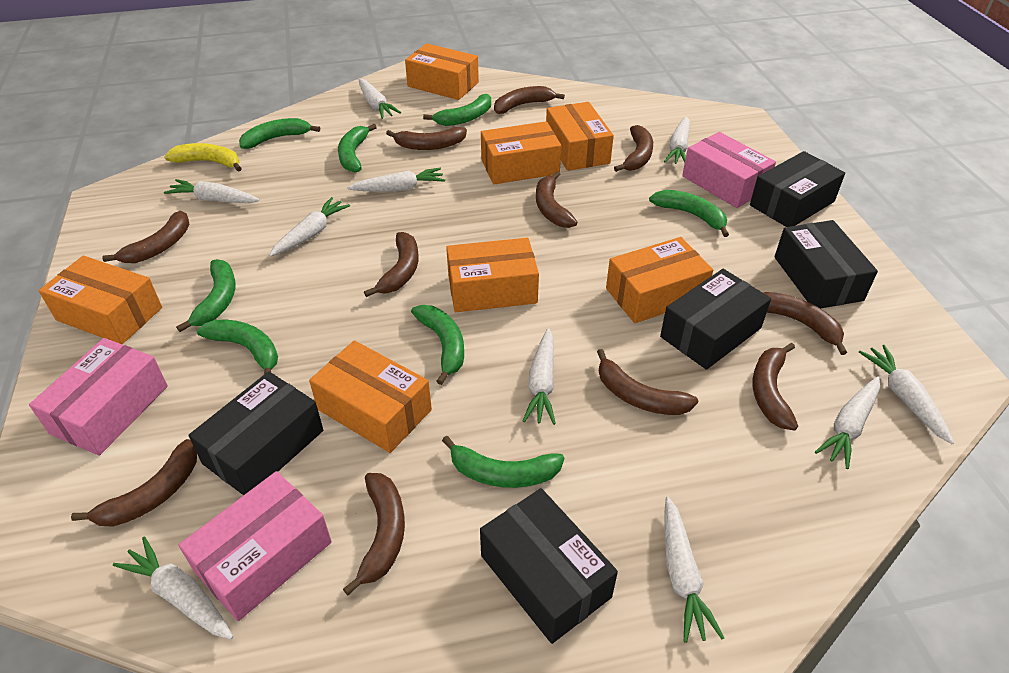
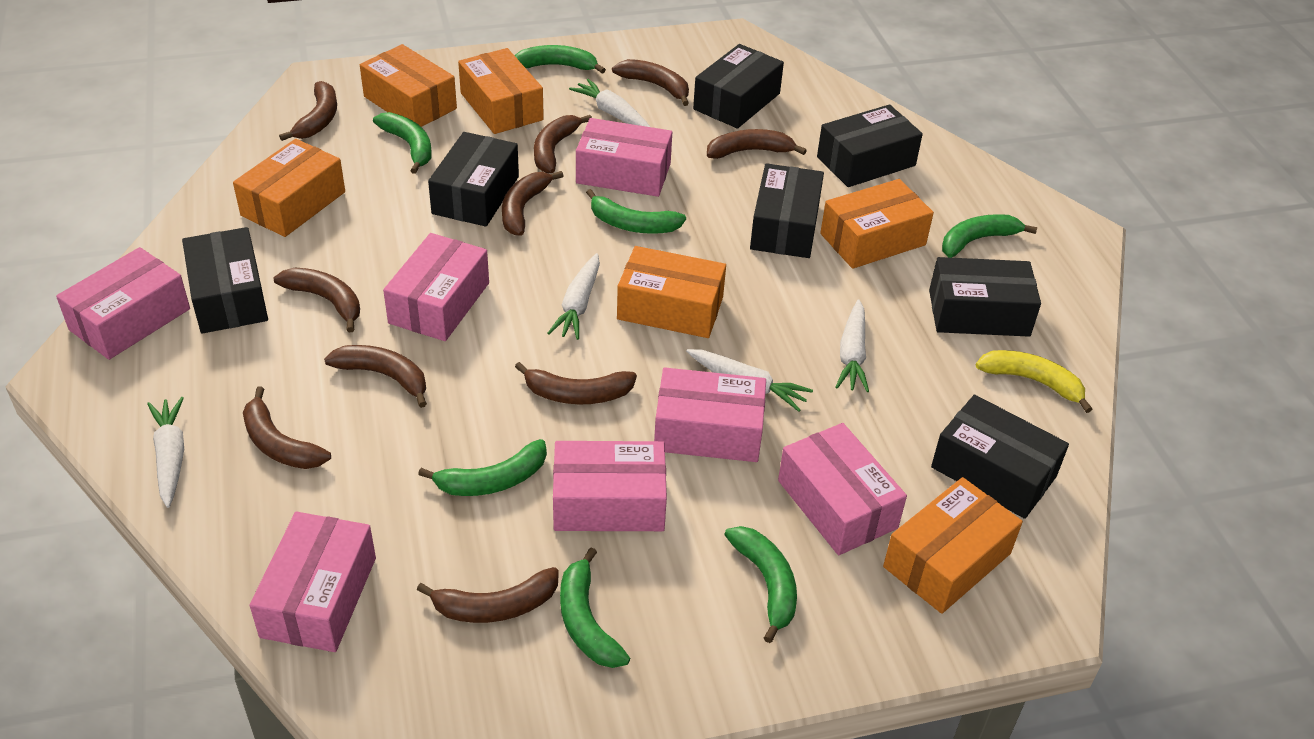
black box: 5 -> 7
brown banana: 11 -> 10
green banana: 8 -> 7
orange box: 7 -> 6
pink box: 3 -> 7
white carrot: 10 -> 5

